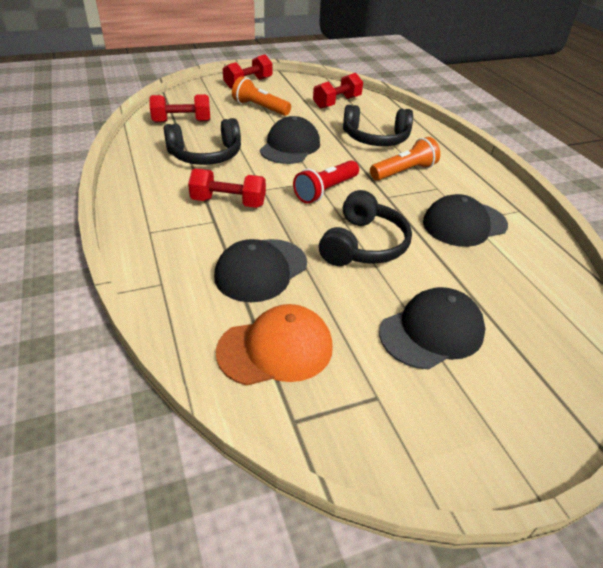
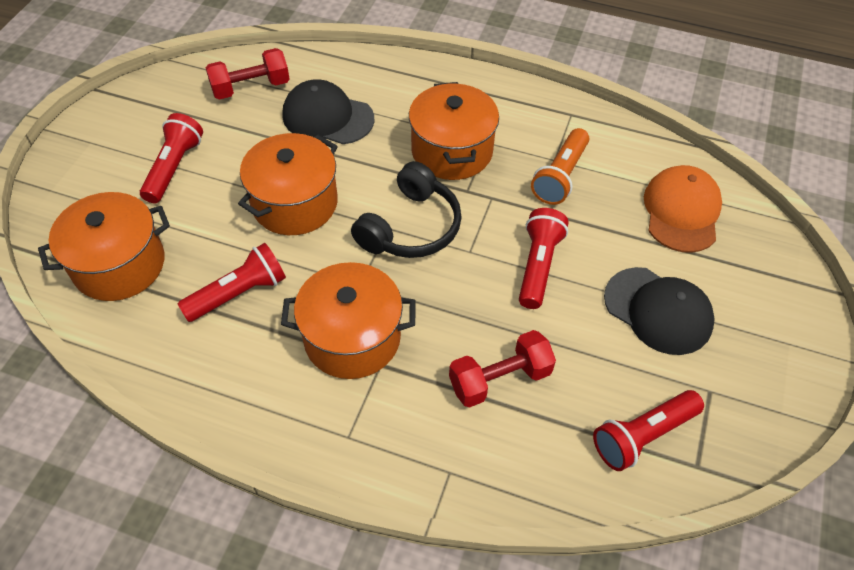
black cap: 4 -> 2
black headphones: 3 -> 1
orange flashlight: 2 -> 1
orange pot: 0 -> 4
red dumbbell: 4 -> 2
red flashlight: 1 -> 4

